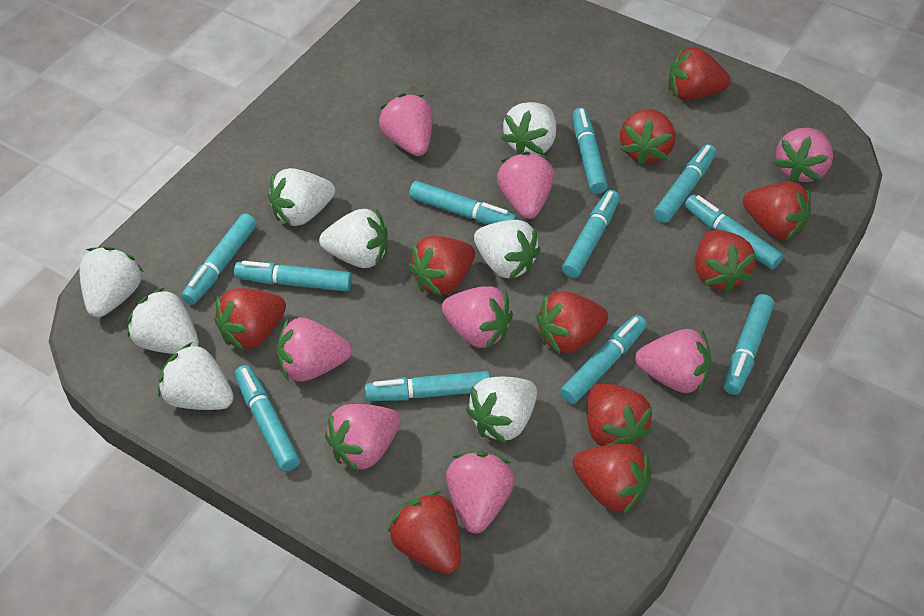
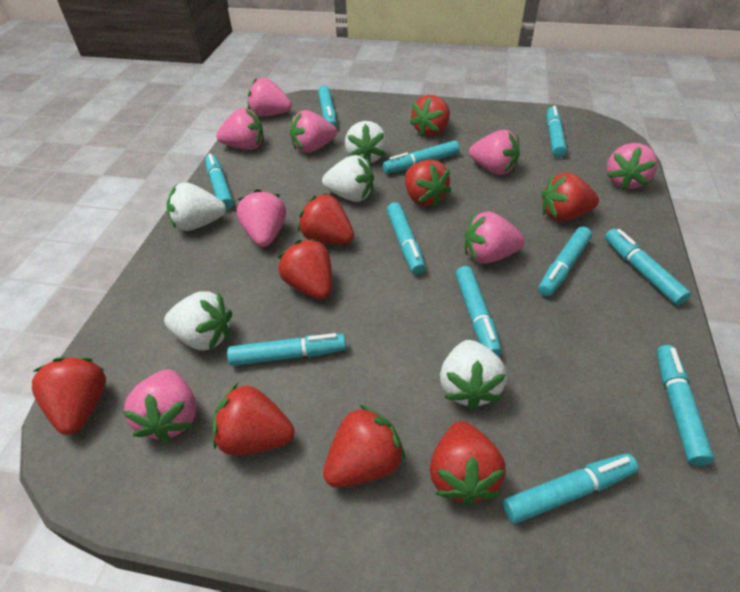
red strawberry: 10 -> 9
white strawberry: 8 -> 5

